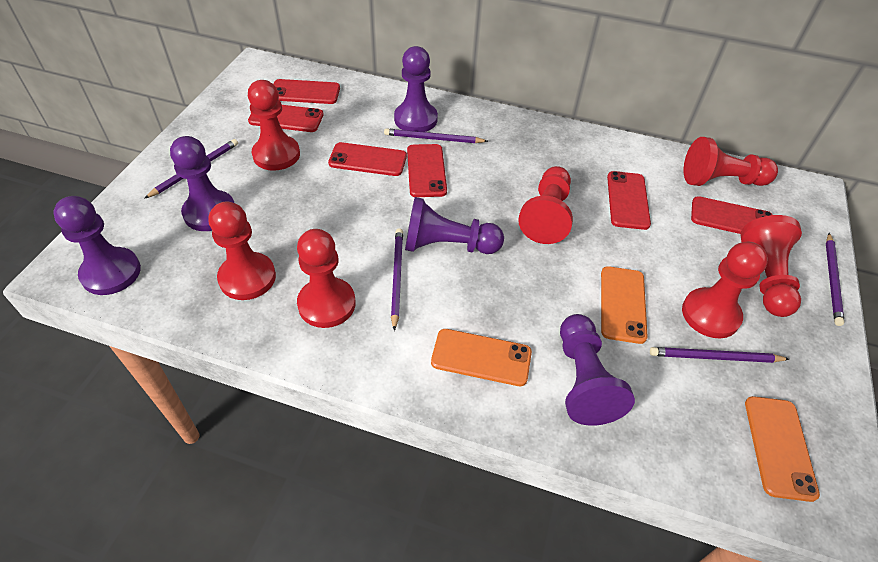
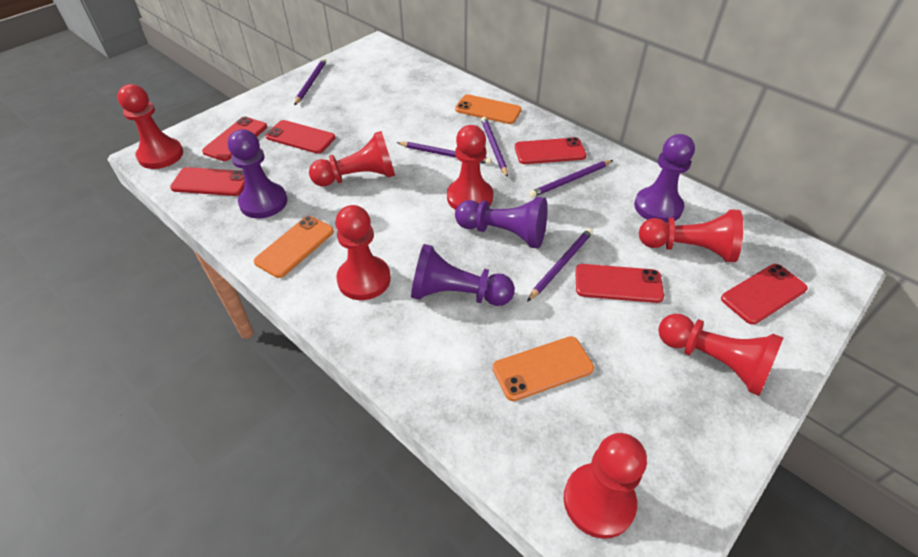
purple pawn: 5 -> 4

